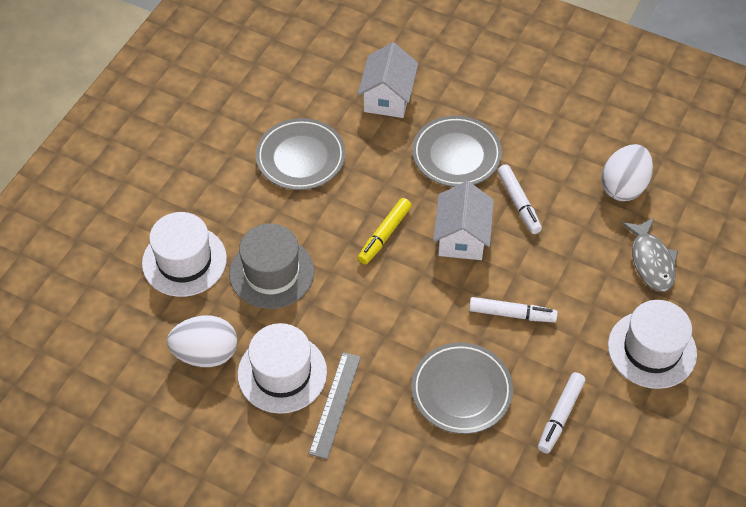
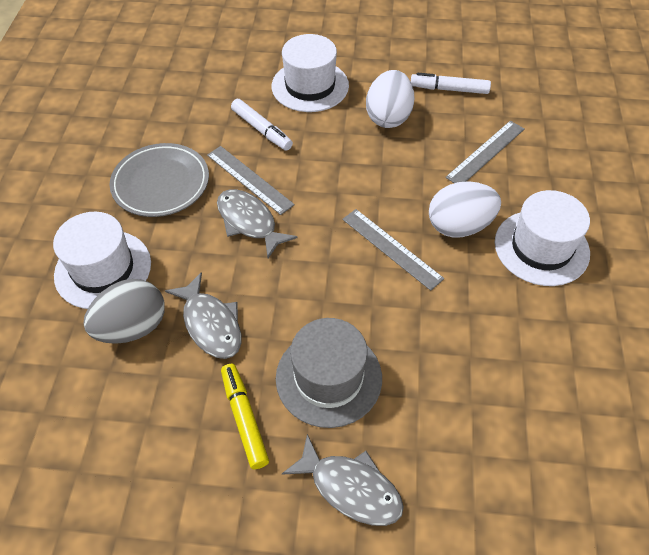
grey egg: 0 -> 1
grey fish: 1 -> 3
grey plate: 3 -> 1
grey ruler: 1 -> 3
white house: 2 -> 0
white marker: 3 -> 2

